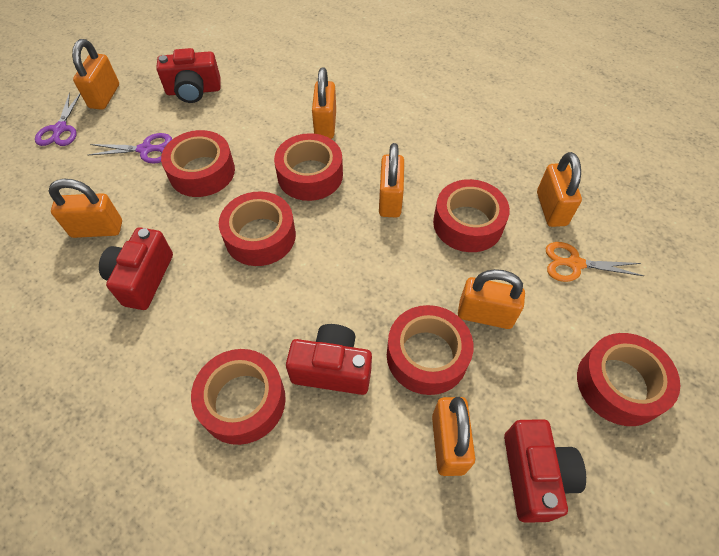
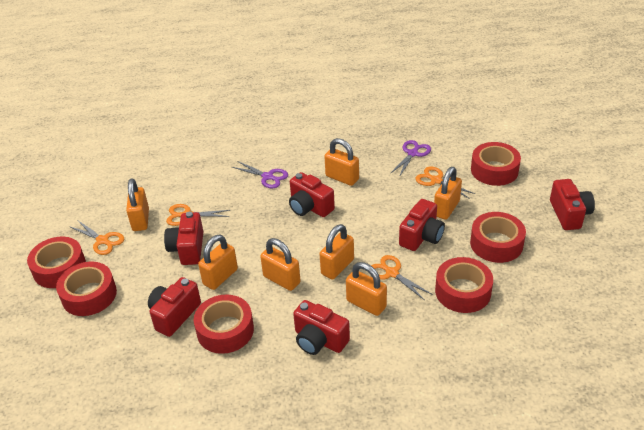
orange scissors: 1 -> 4
red camera: 4 -> 6
red tape: 7 -> 6

